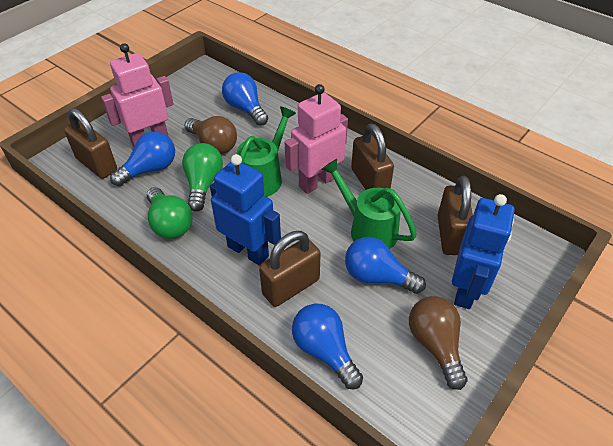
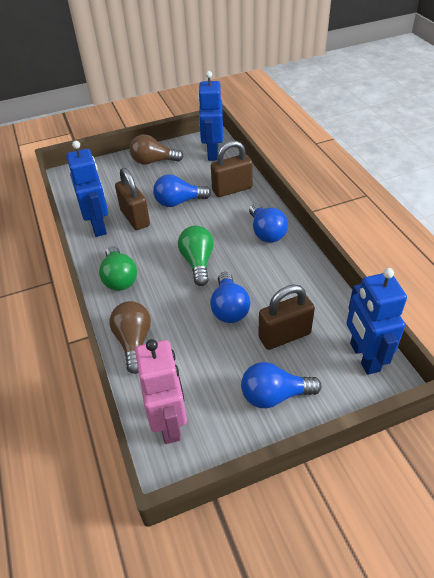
blue robot: 2 -> 3
brown padlock: 4 -> 3
green watering can: 2 -> 0
pink robot: 2 -> 1

